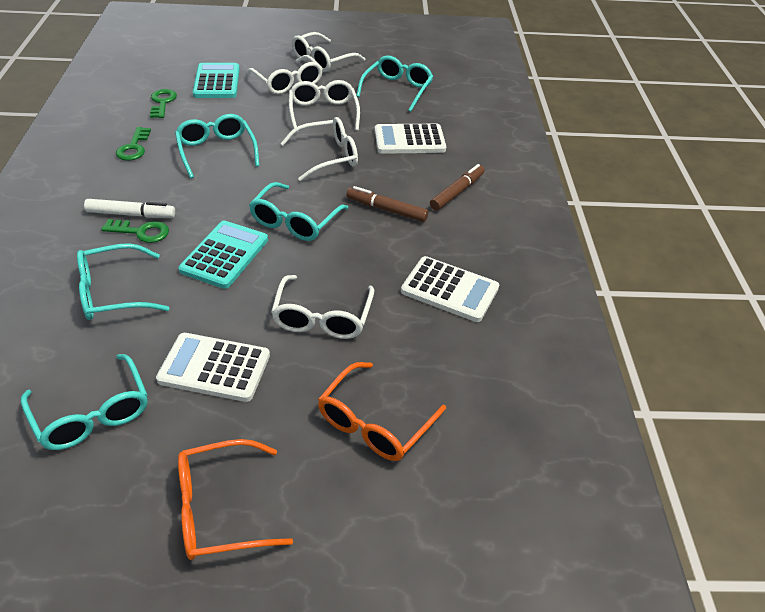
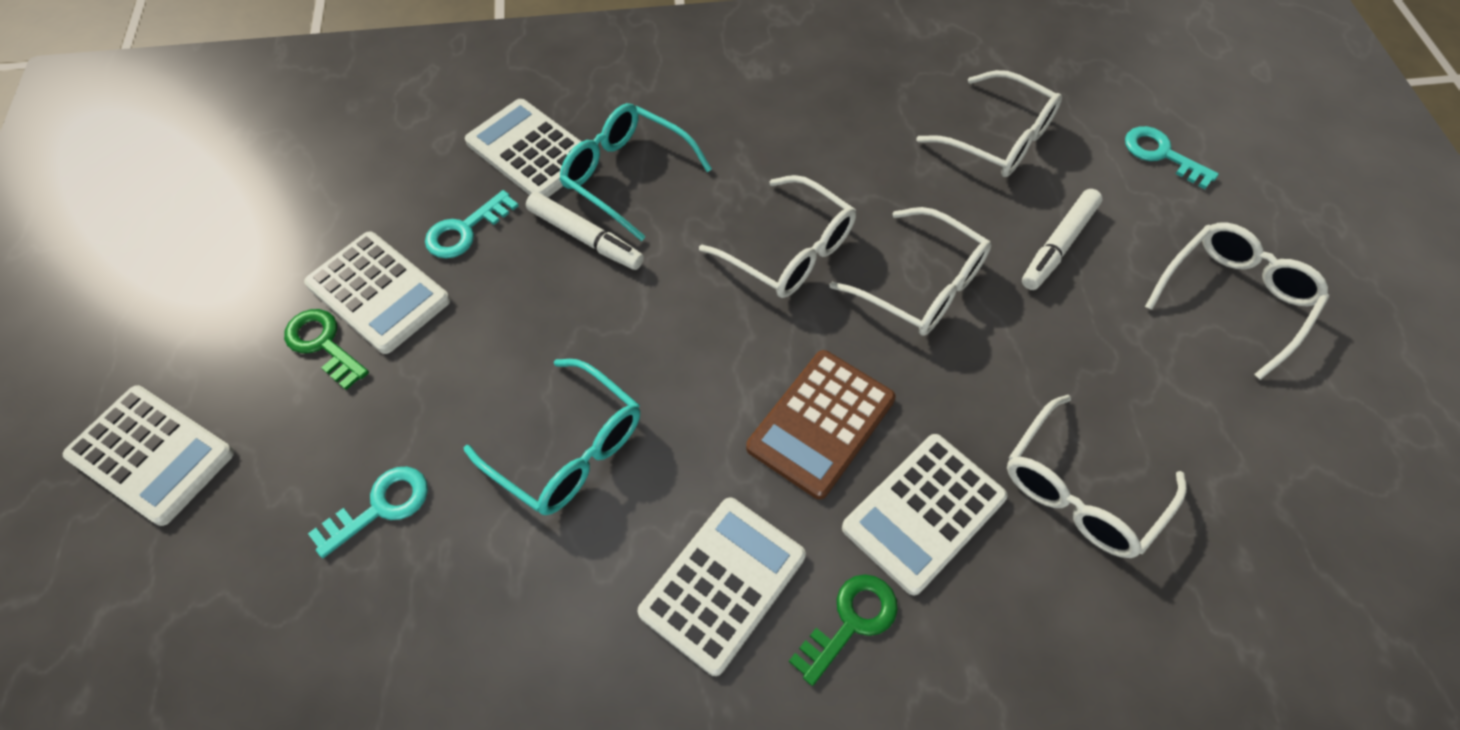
brown calculator: 0 -> 1
brown marker: 2 -> 0
green key: 3 -> 2
orange glasses: 2 -> 0
turquoise calculator: 2 -> 0
turquoise glasses: 5 -> 2
turquoise key: 0 -> 3
white calculator: 3 -> 5
white marker: 1 -> 2

